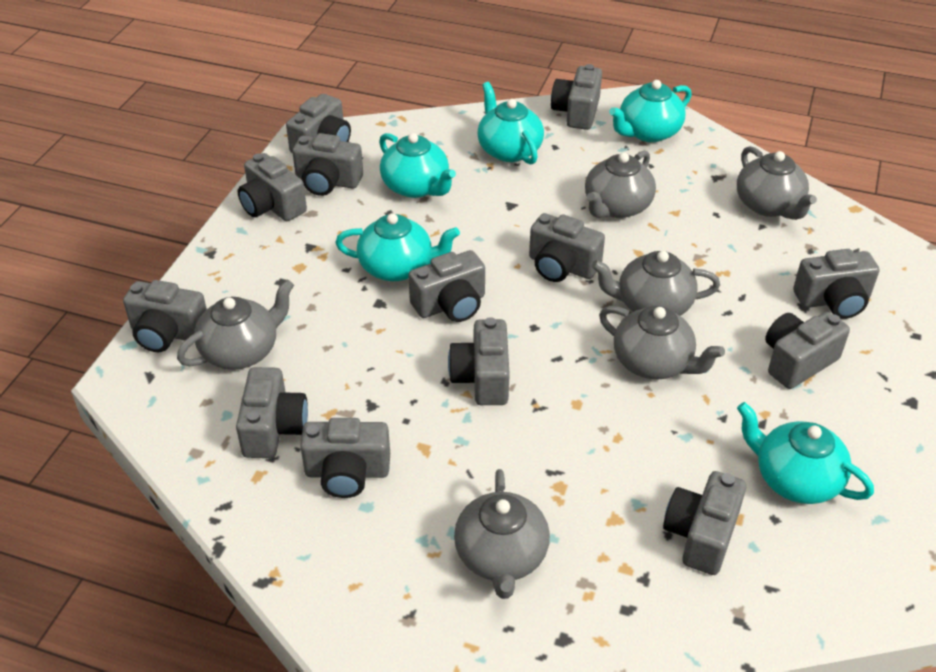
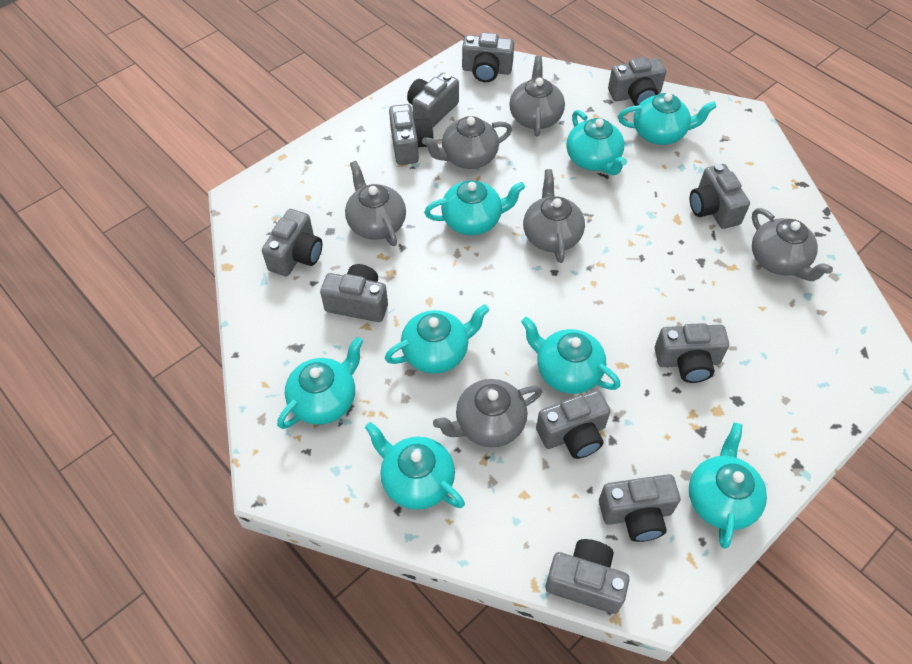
grey camera: 13 -> 11
turquoise teapot: 5 -> 8

